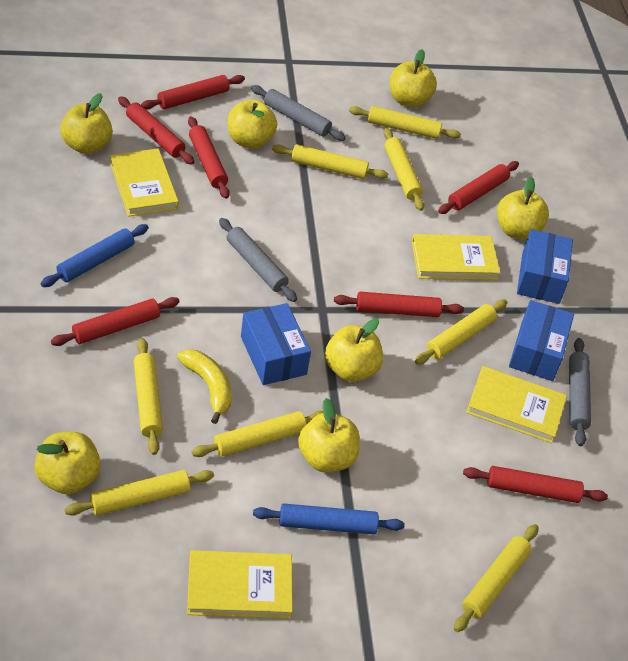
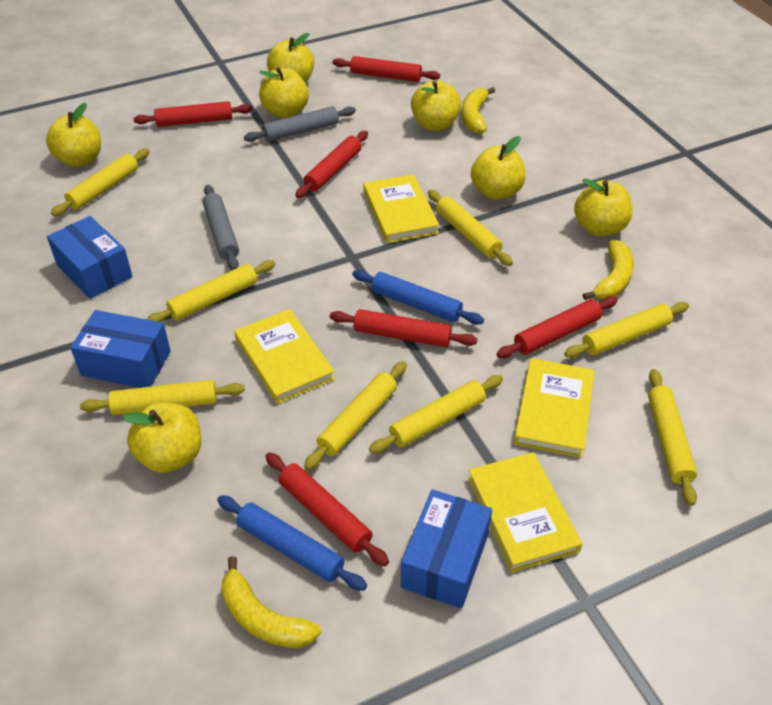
grey rolling pin: 3 -> 2
red rolling pin: 7 -> 6
yellow banana: 1 -> 3

